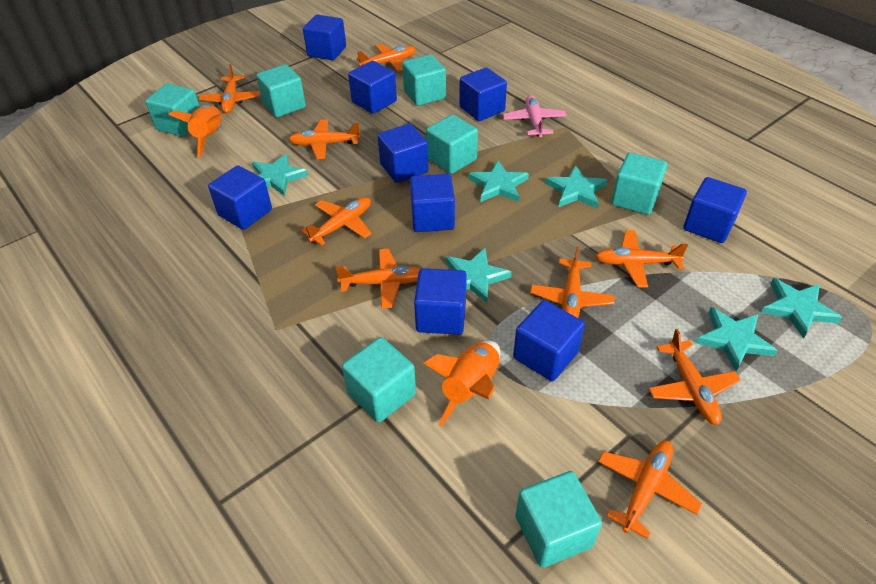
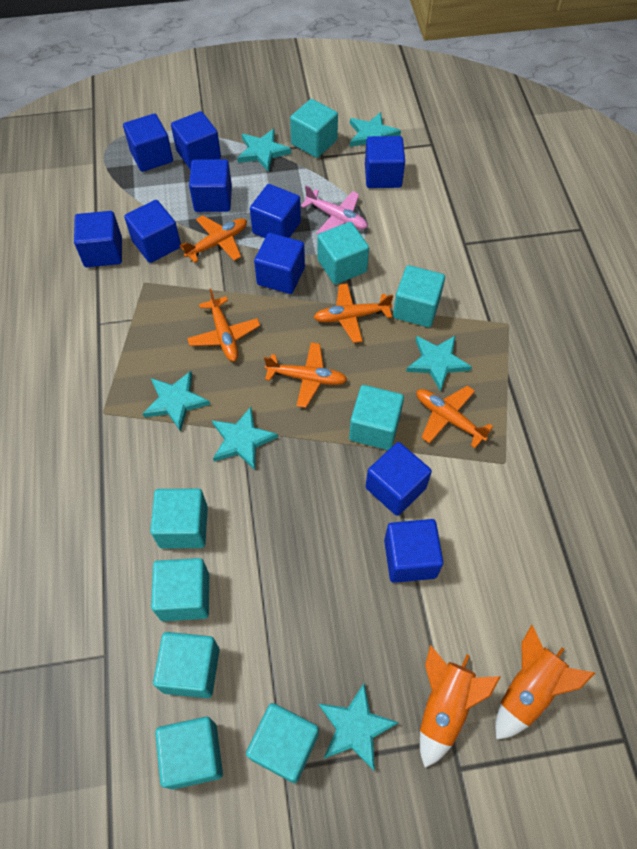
blue cube: 9 -> 10
orange plane: 9 -> 5
turquoise cube: 7 -> 9

